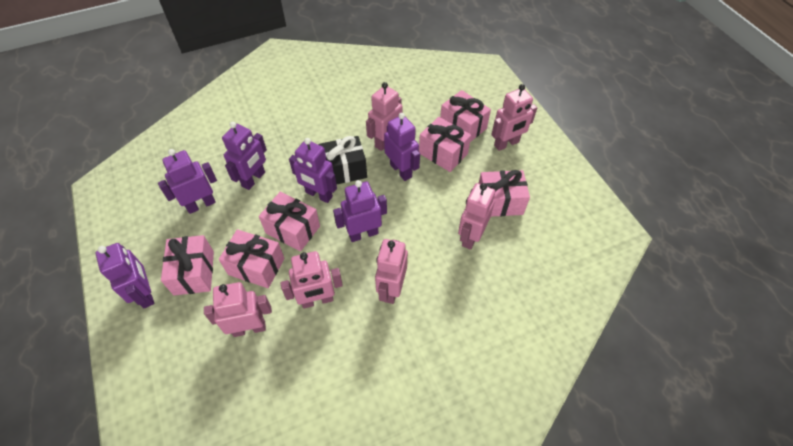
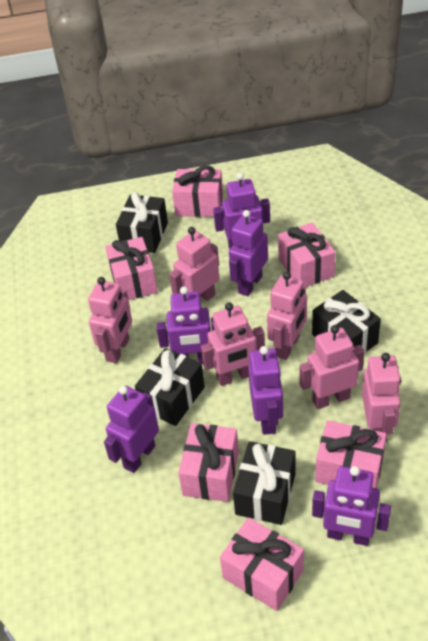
black gift: 1 -> 4

